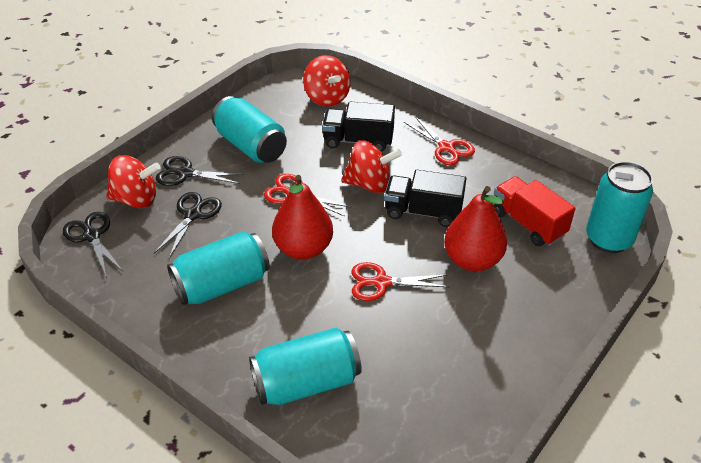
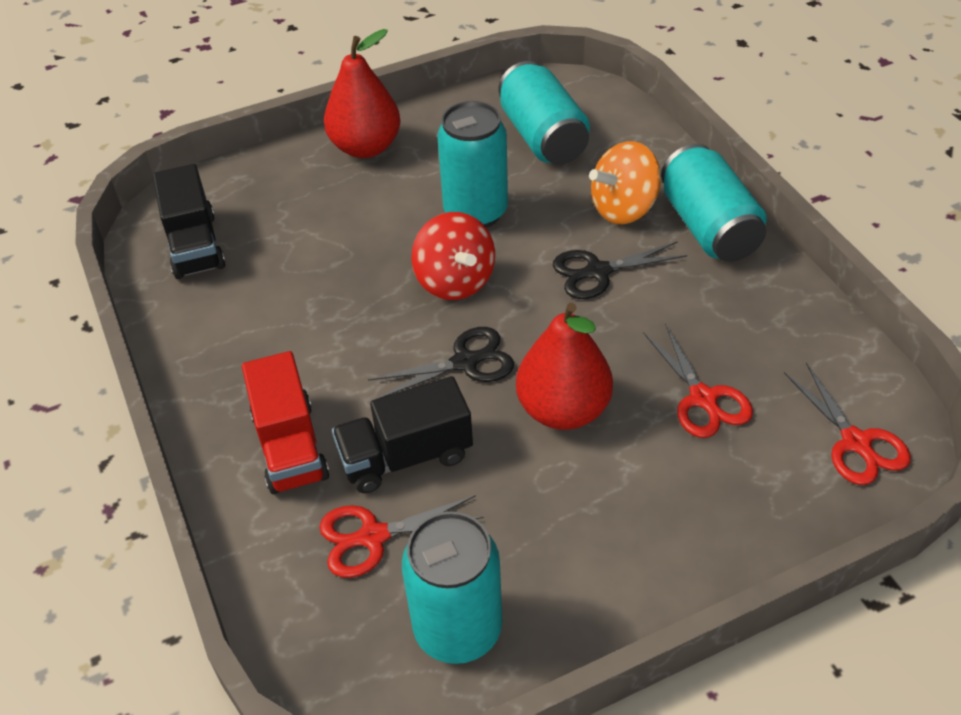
black scissors: 3 -> 2
orange spinning top: 0 -> 1
red spinning top: 3 -> 1

